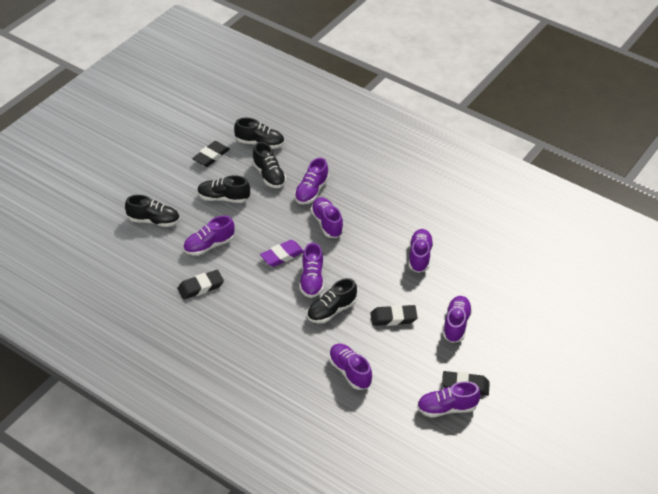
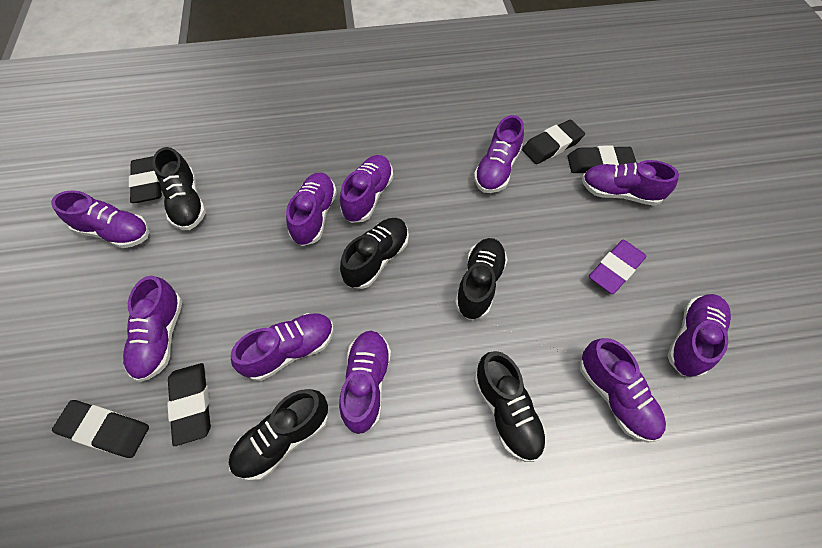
black eraser: 4 -> 5
purple shoe: 8 -> 10

